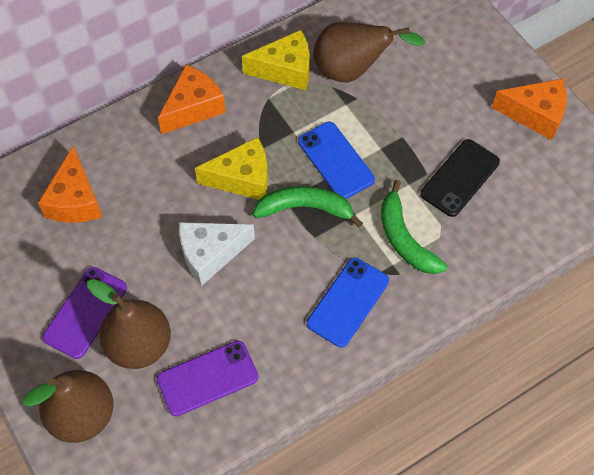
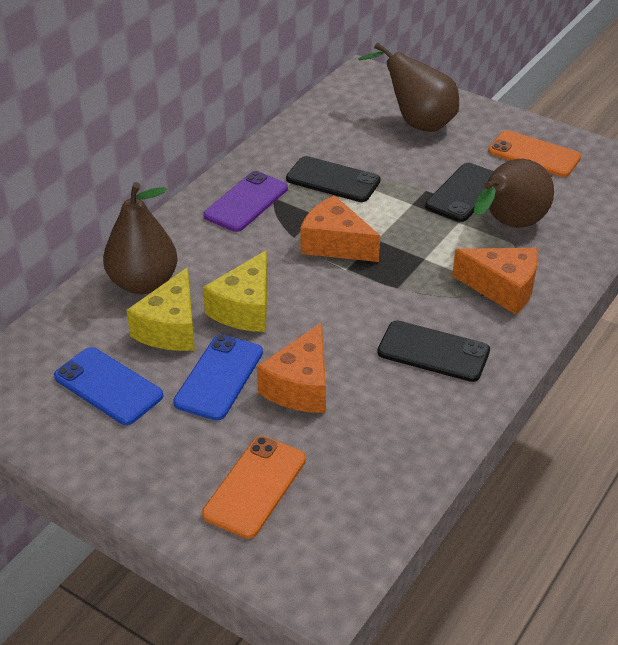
black phone: 1 -> 3
green banana: 2 -> 0
orange phone: 0 -> 2
purple phone: 2 -> 1
white cheese: 1 -> 0

